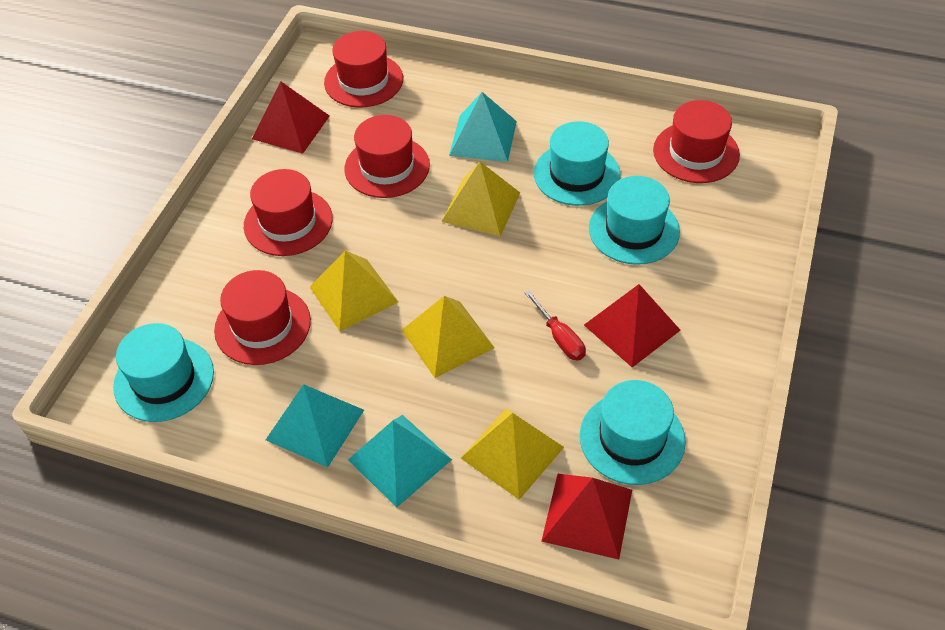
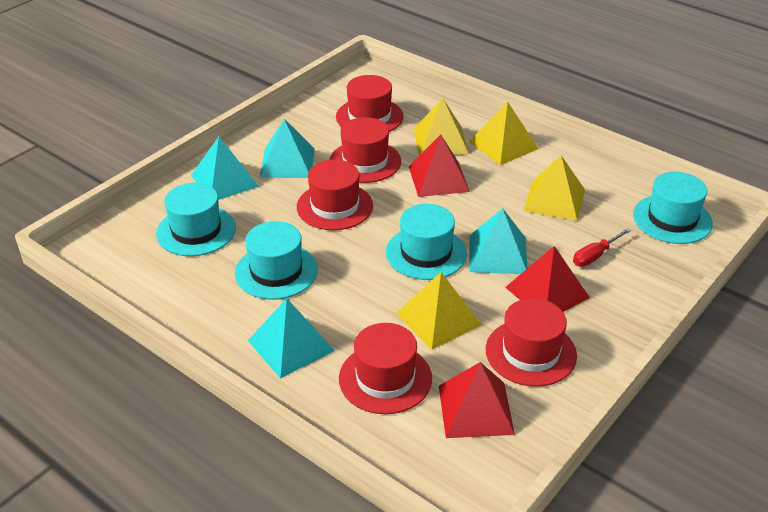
turquoise pyramid: 3 -> 4

